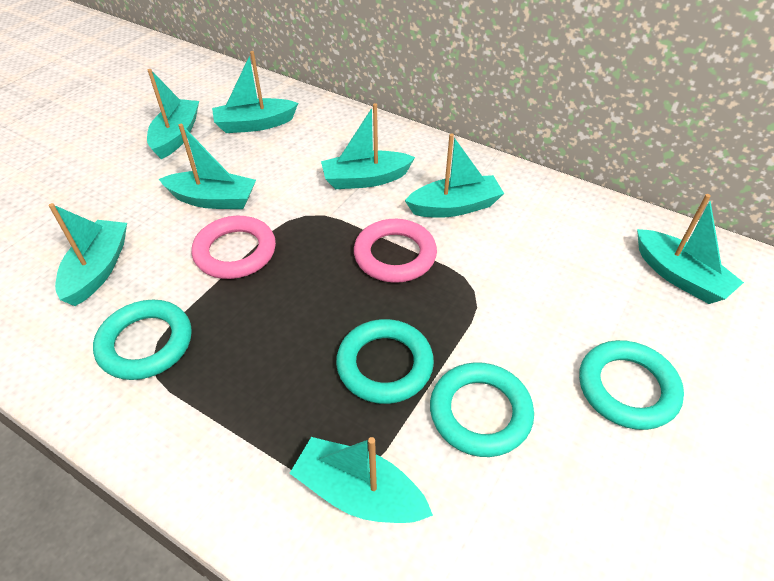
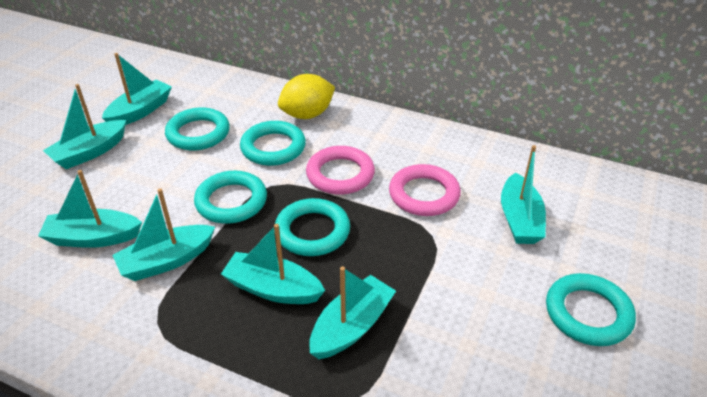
turquoise boat: 8 -> 7
turquoise ring: 4 -> 5
yellow lemon: 0 -> 1

